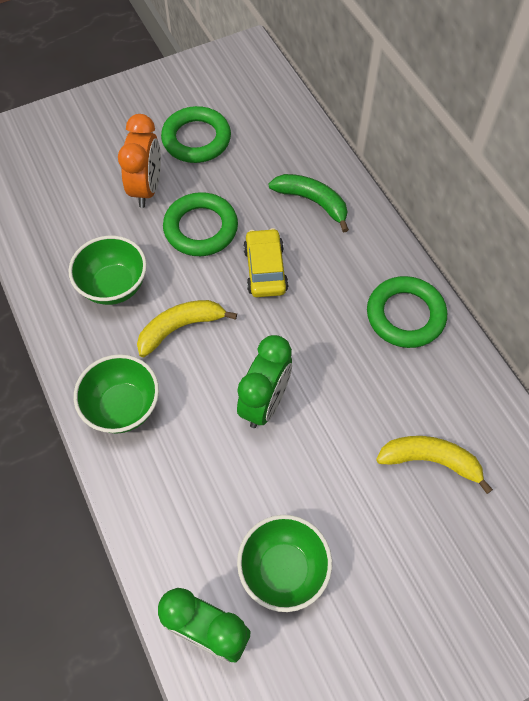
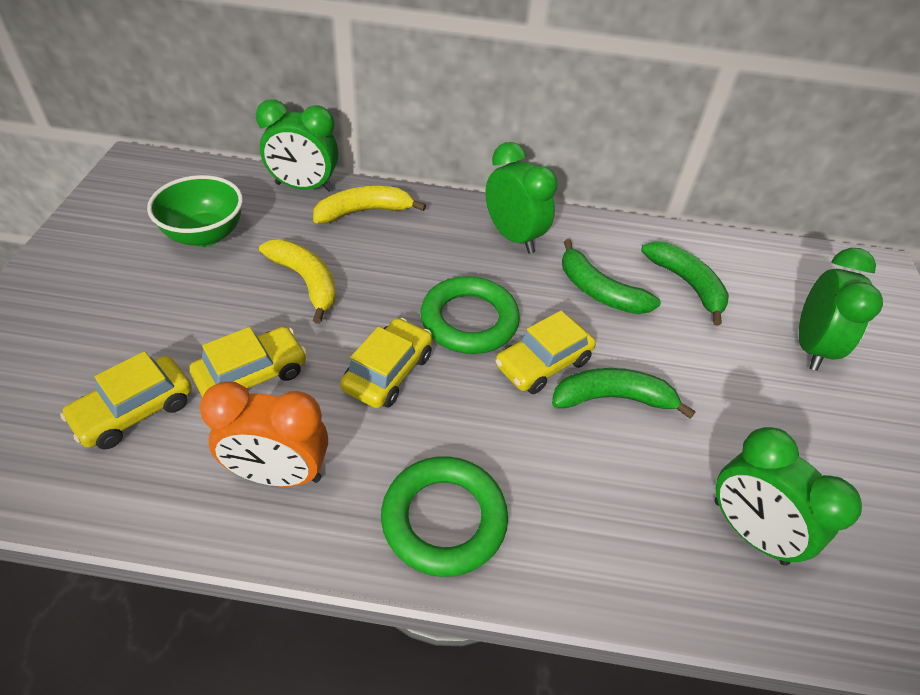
green banana: 1 -> 3
green bowl: 3 -> 1
green clock: 2 -> 4
green ring: 3 -> 2
yellow car: 1 -> 4

